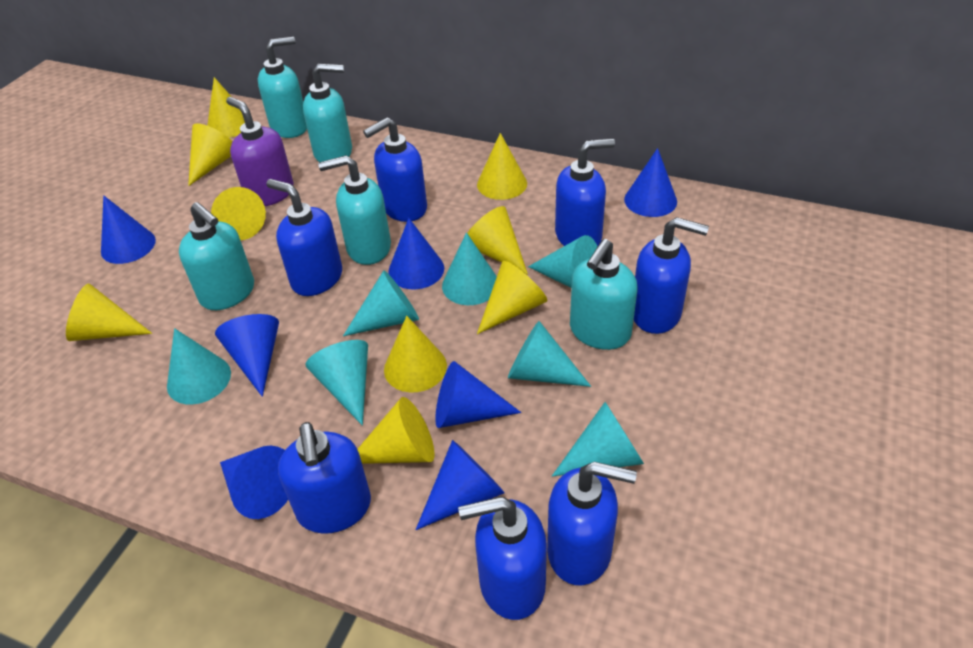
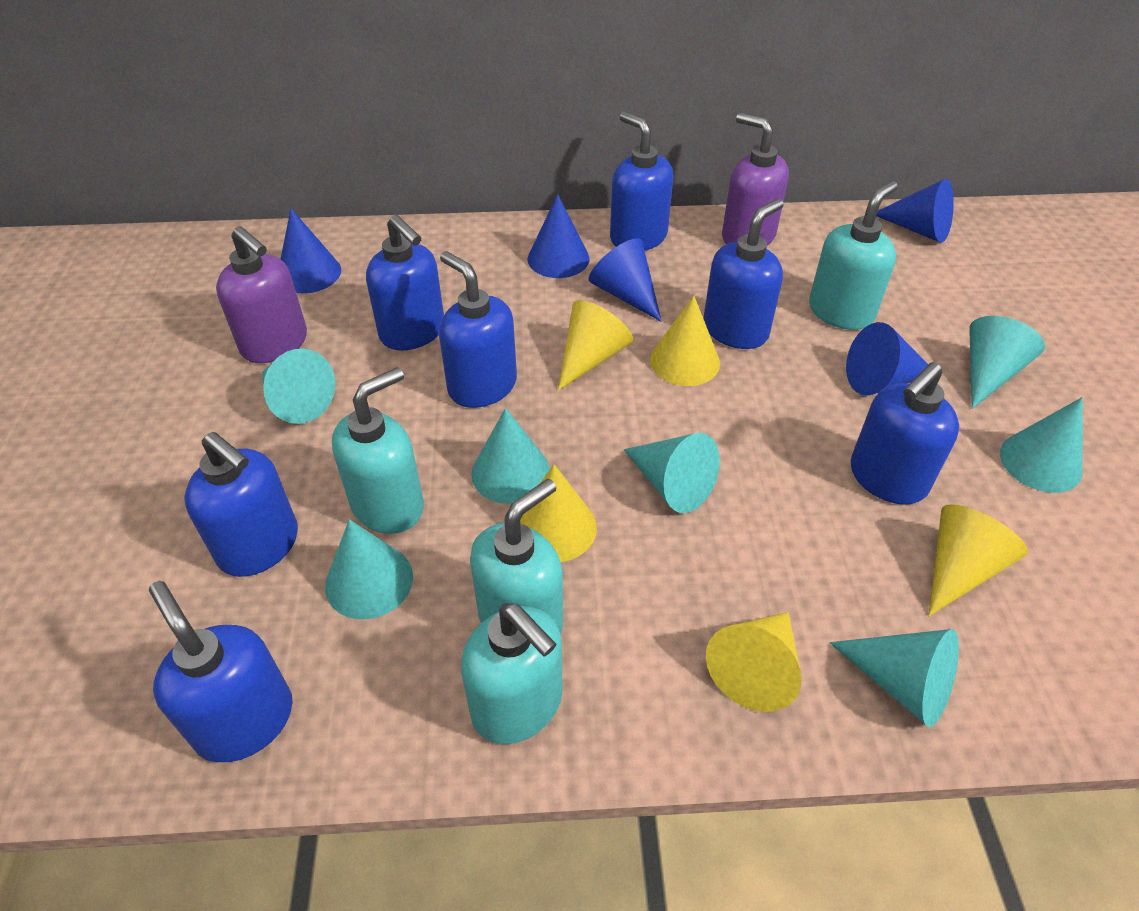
blue cone: 7 -> 5
purple soap dispenser: 1 -> 2
turquoise soap dispenser: 5 -> 4
yellow cone: 9 -> 5

